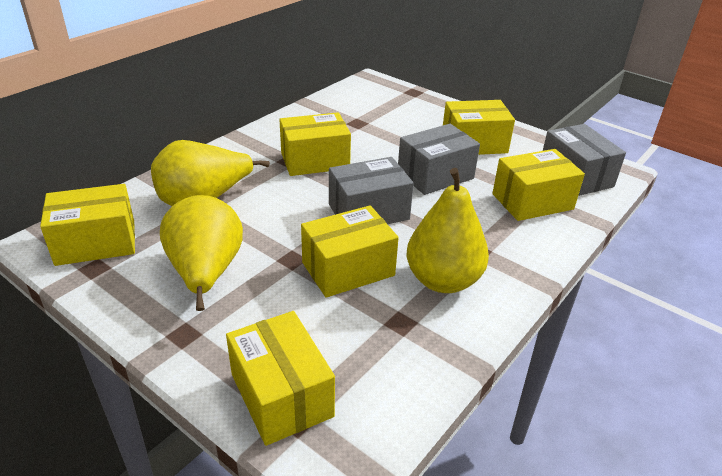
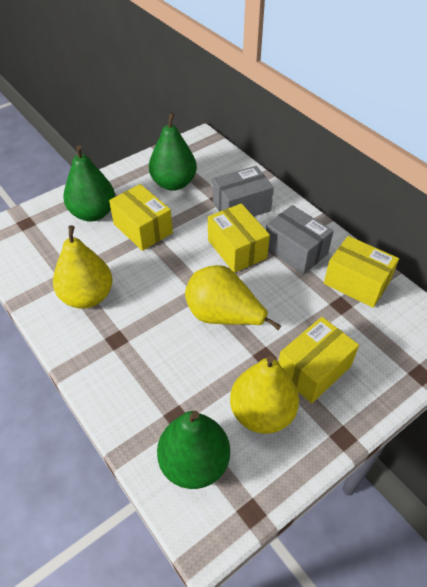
green pear: 0 -> 3
grey box: 3 -> 2
yellow box: 6 -> 4

